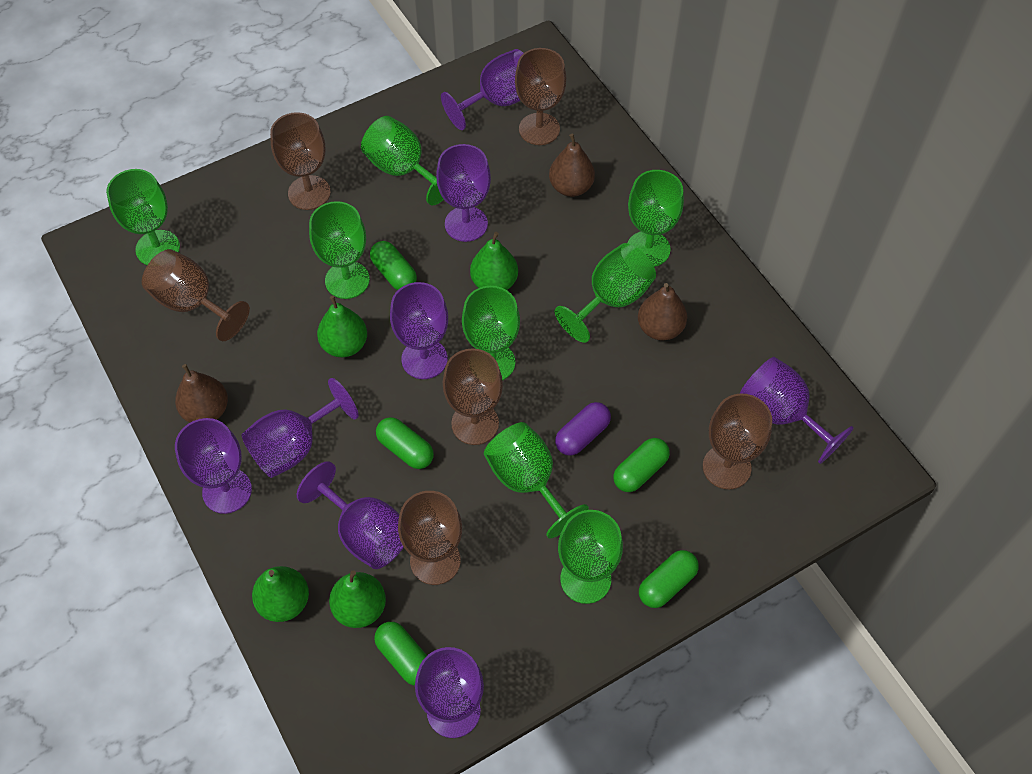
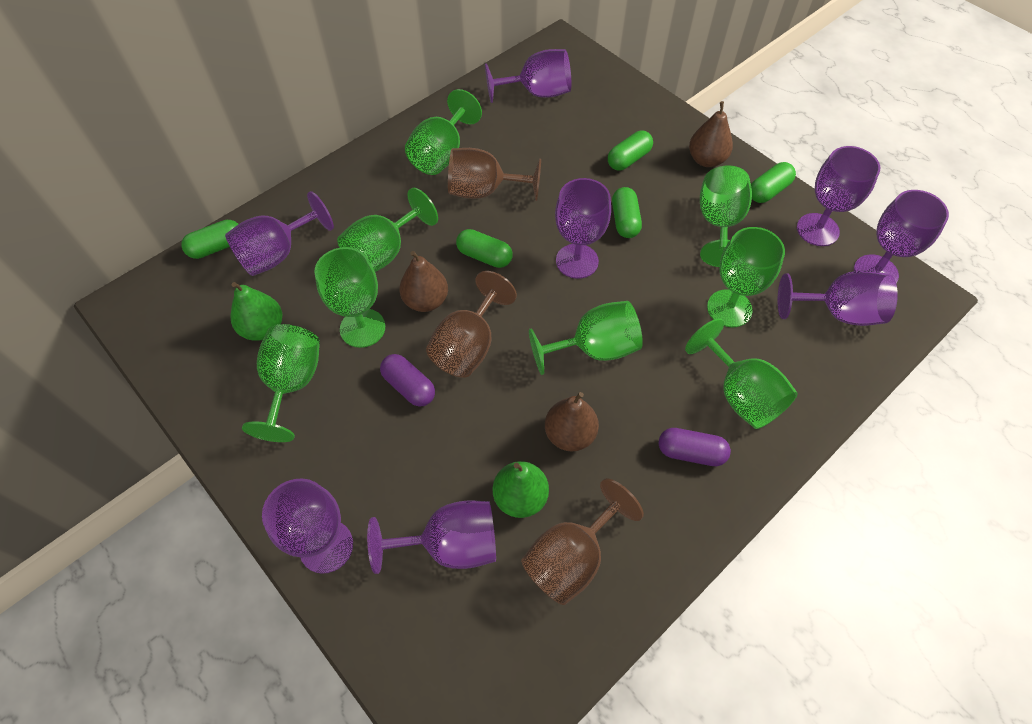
brown goblet: 6 -> 3
green pear: 4 -> 2
purple capsule: 1 -> 2

